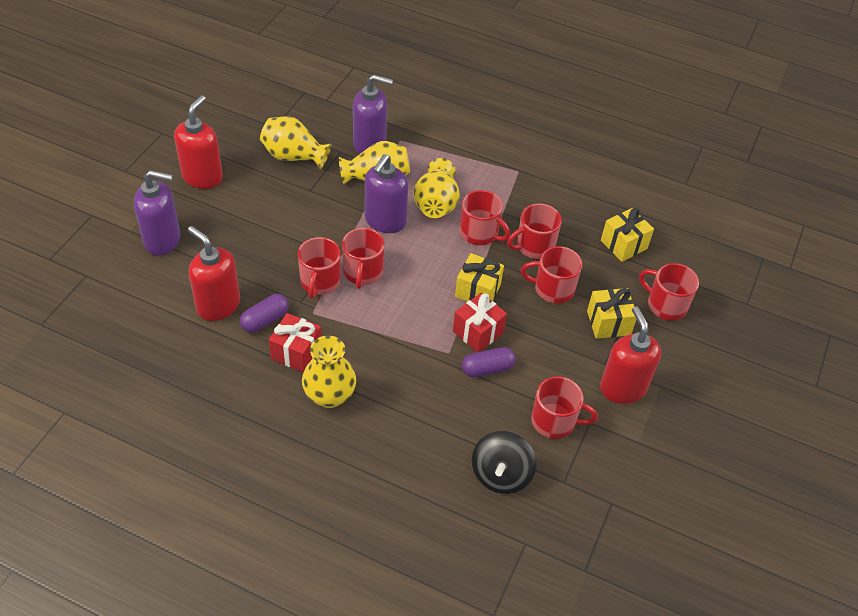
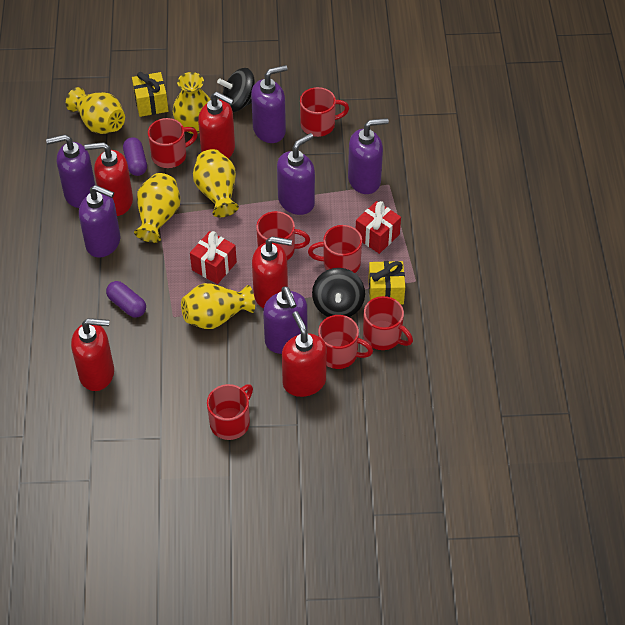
black spinning top: 1 -> 2
purple soap dispenser: 3 -> 6
red soap dispenser: 3 -> 5
yellow gift: 3 -> 2
yellow vase: 4 -> 5

